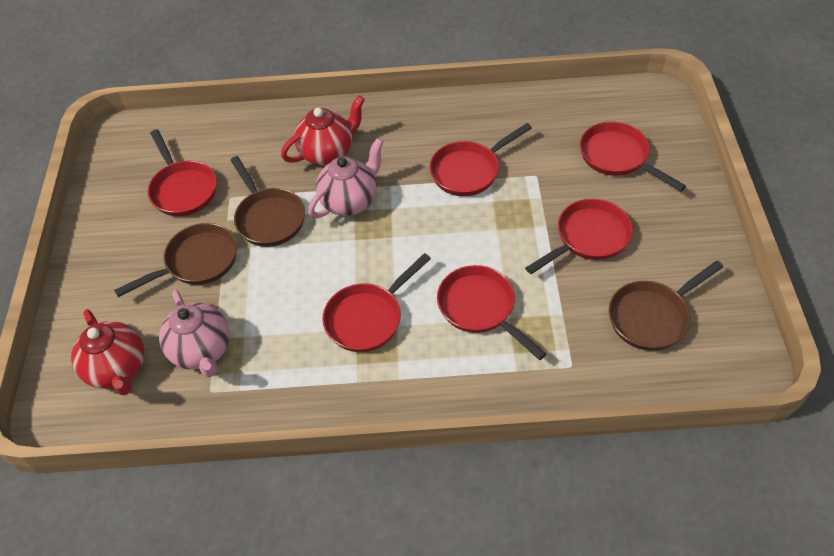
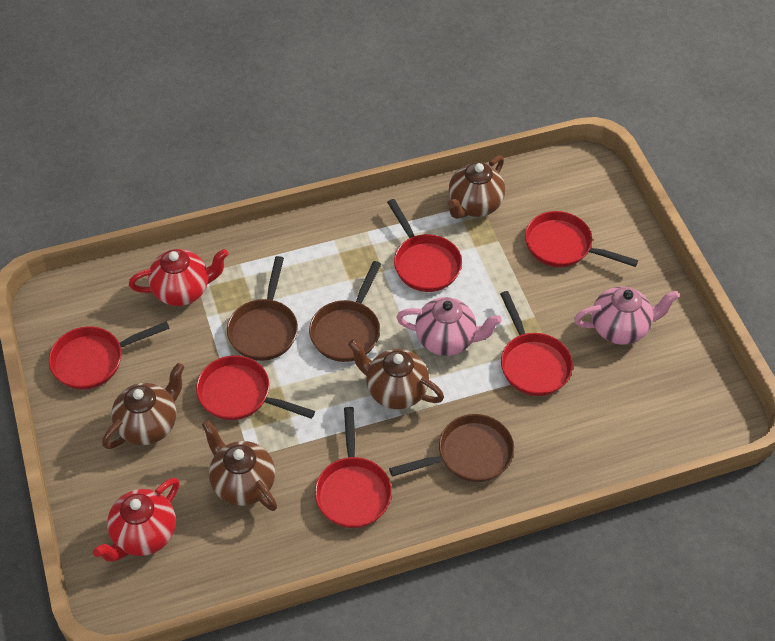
brown teapot: 0 -> 4

